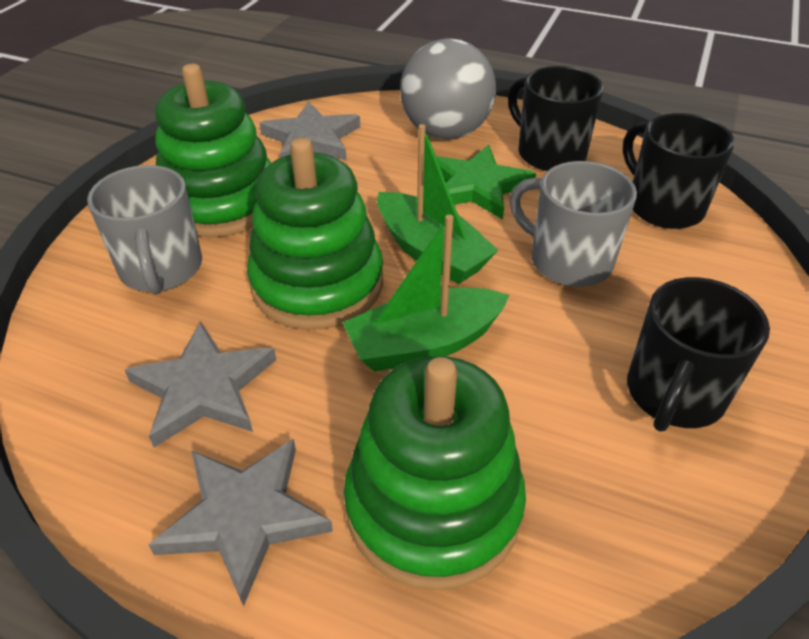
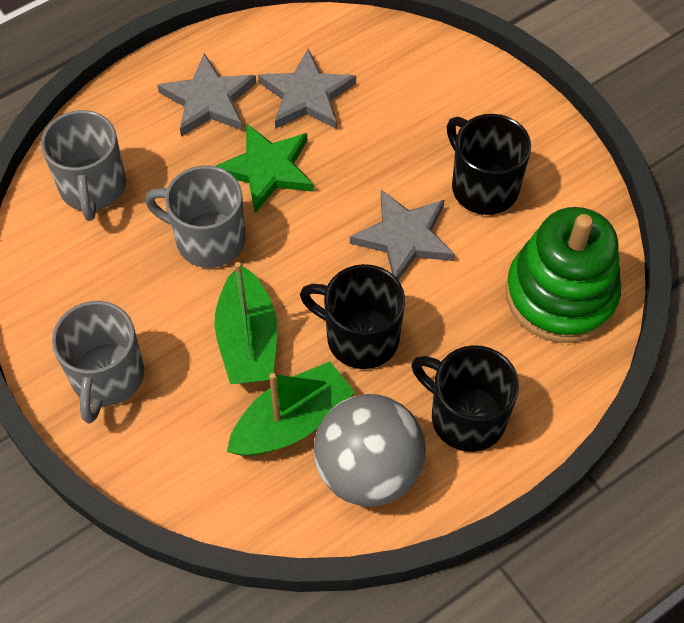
green stacking toy: 3 -> 1
grey mug: 2 -> 3

